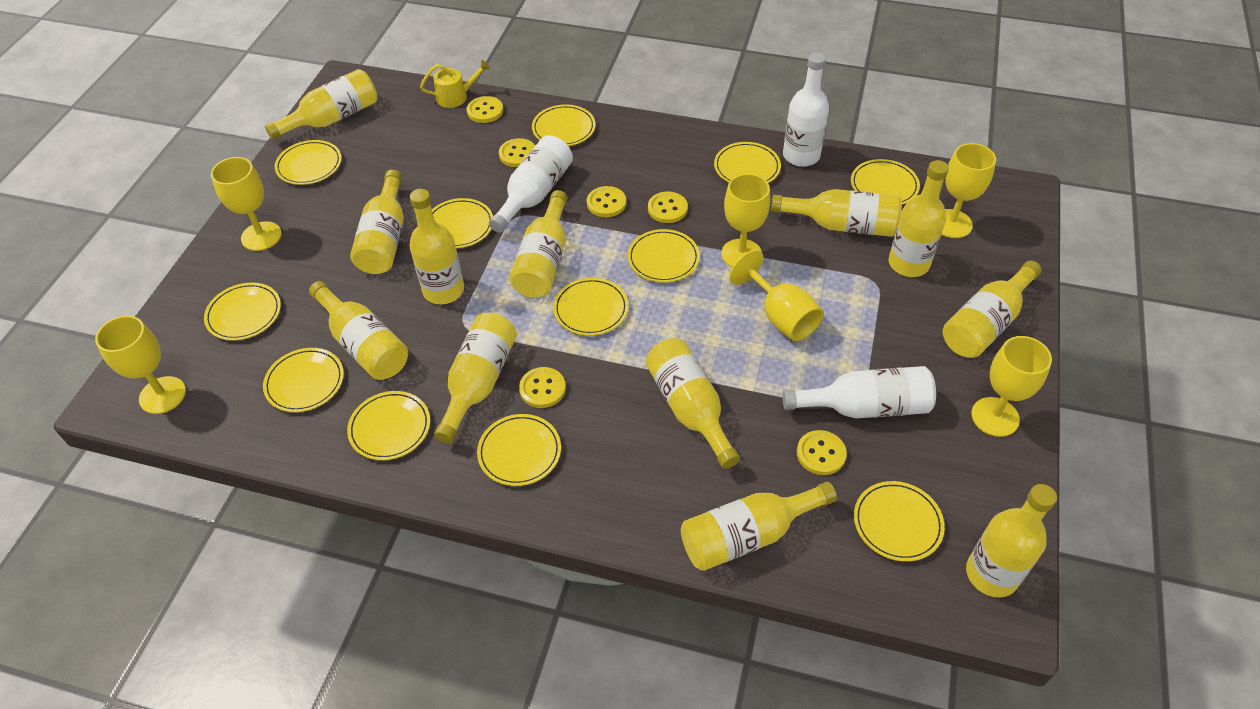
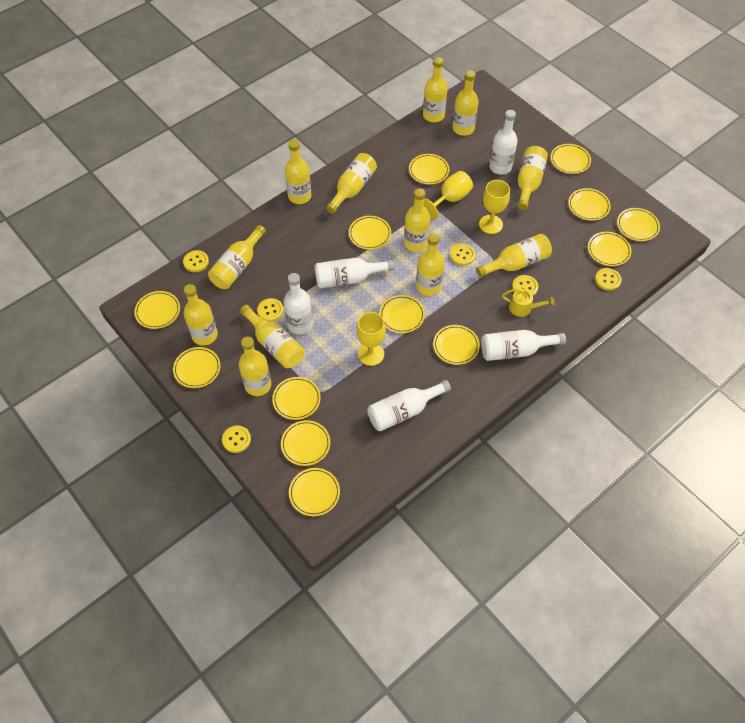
white bottle: 3 -> 5
yellow goblet: 6 -> 3
yellow plate: 12 -> 13

